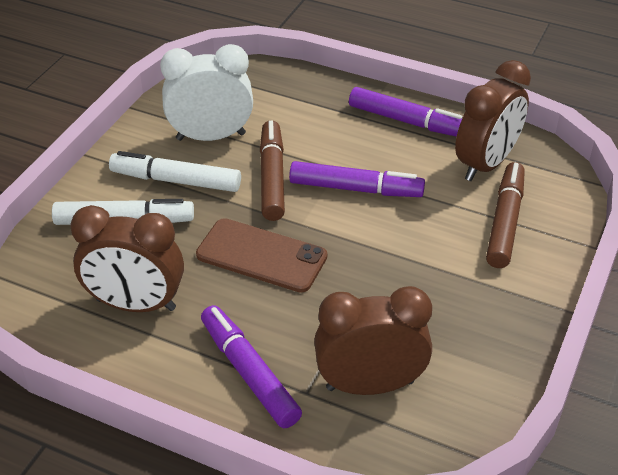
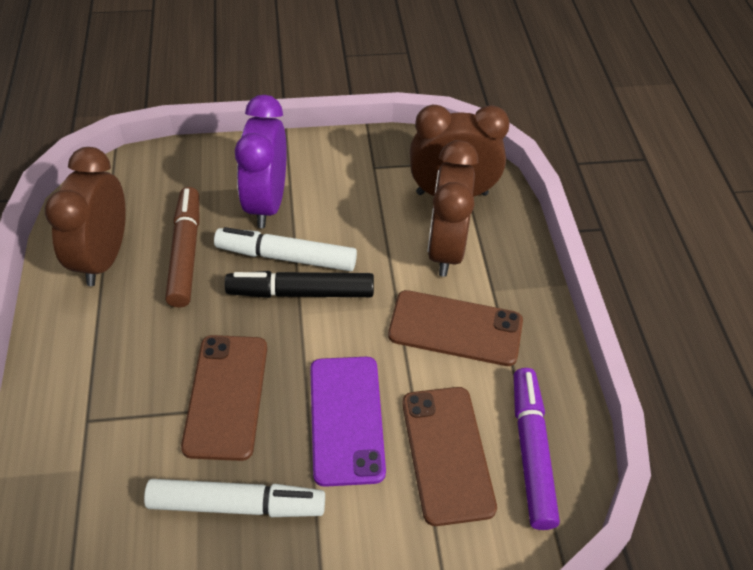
black marker: 0 -> 1
brown marker: 2 -> 1
brown phone: 1 -> 3
purple clock: 0 -> 1
purple marker: 3 -> 1
purple phone: 0 -> 1
white clock: 1 -> 0

